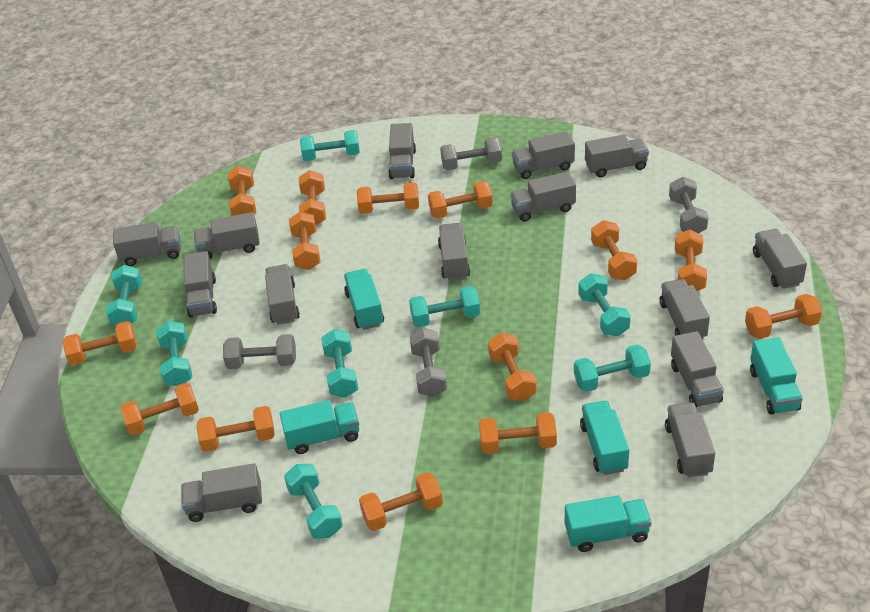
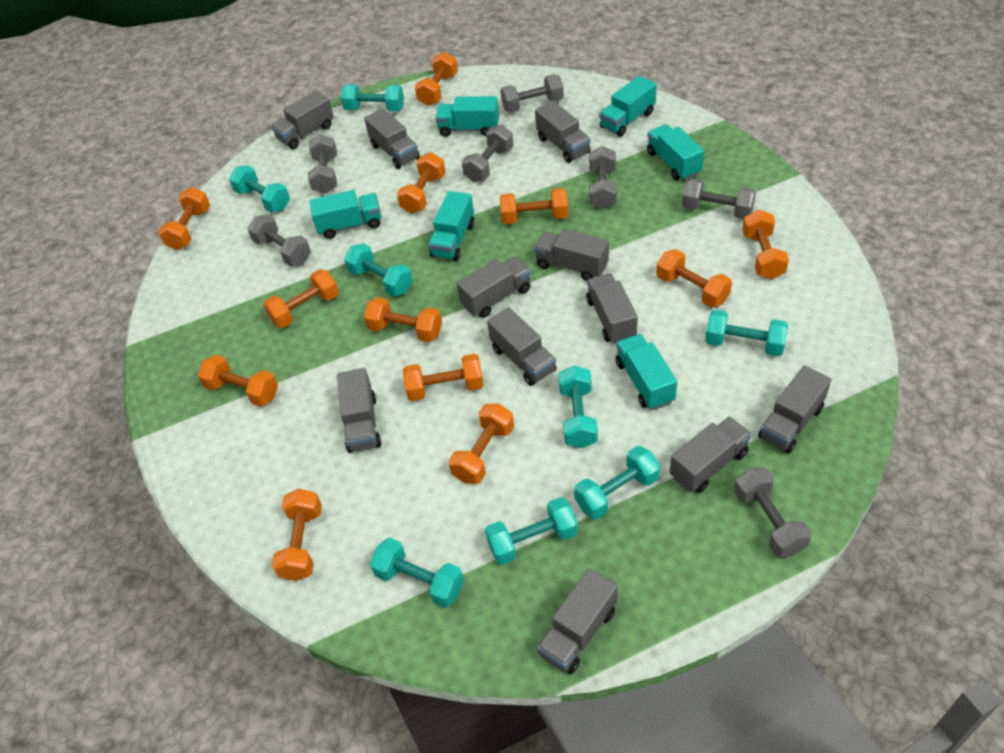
grey dumbbell: 4 -> 7
grey truck: 14 -> 11
orange dumbbell: 14 -> 12
turquoise truck: 5 -> 6

